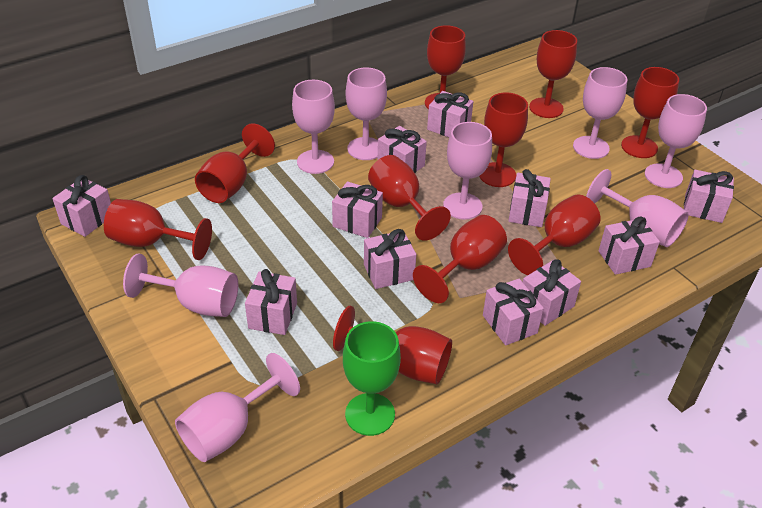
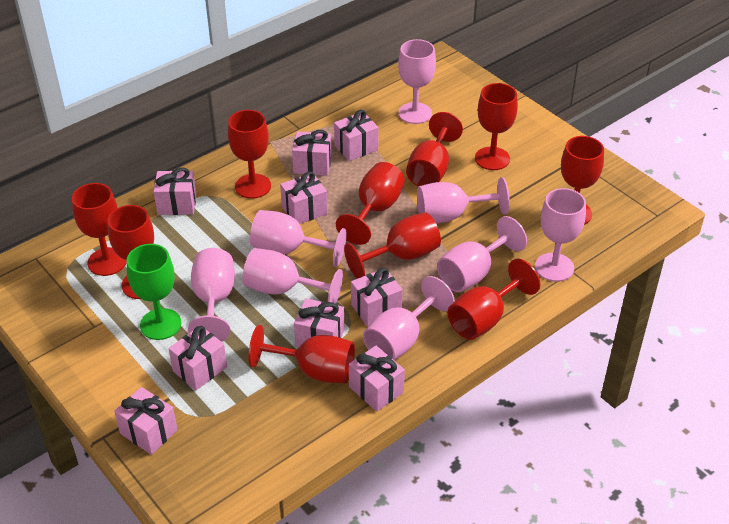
pink gift: 11 -> 9

